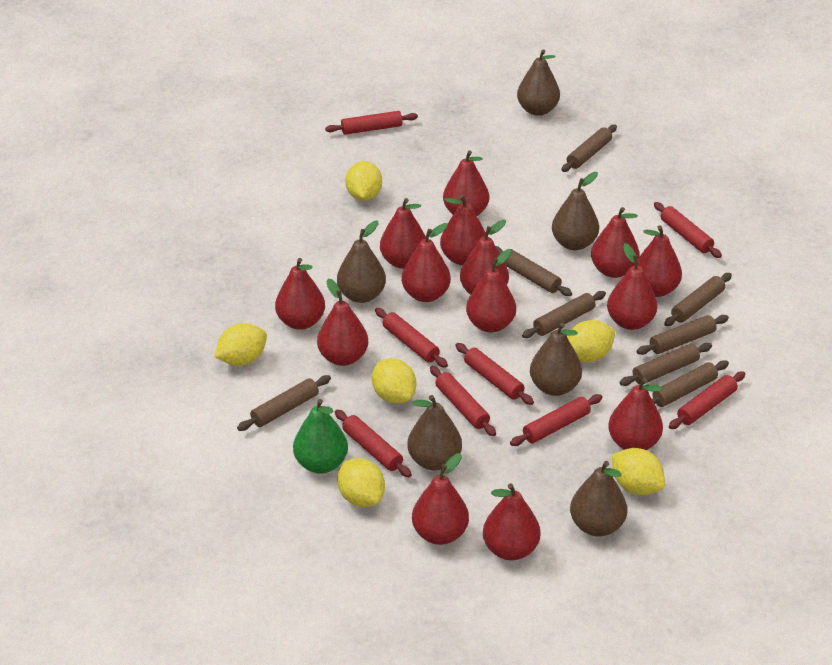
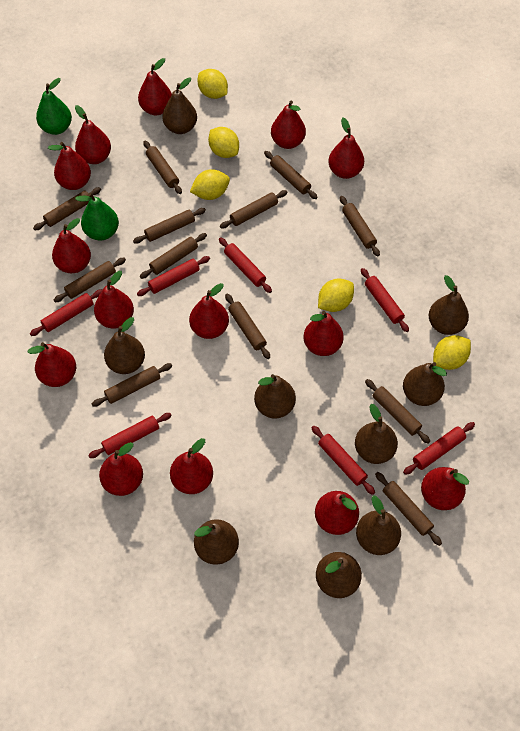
brown pear: 6 -> 9
brown rolling pin: 8 -> 12
green pear: 1 -> 2
red rolling pin: 8 -> 7
yellow lemon: 6 -> 5

